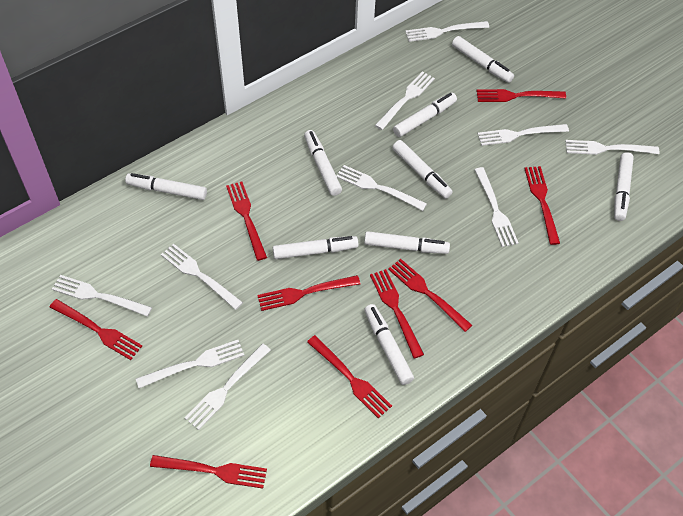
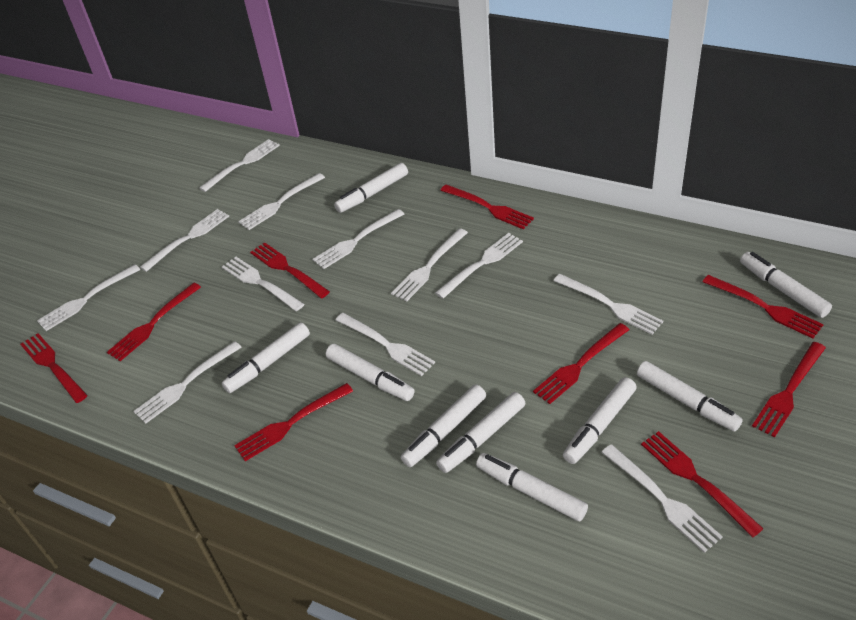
white fork: 10 -> 12

